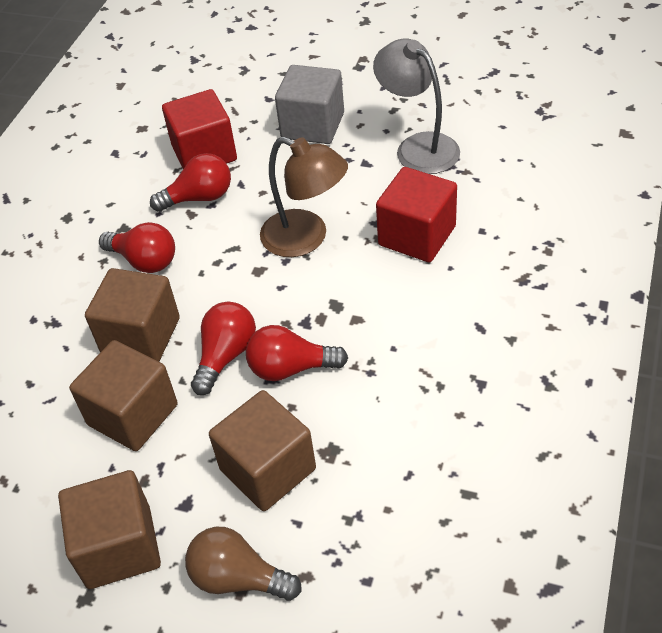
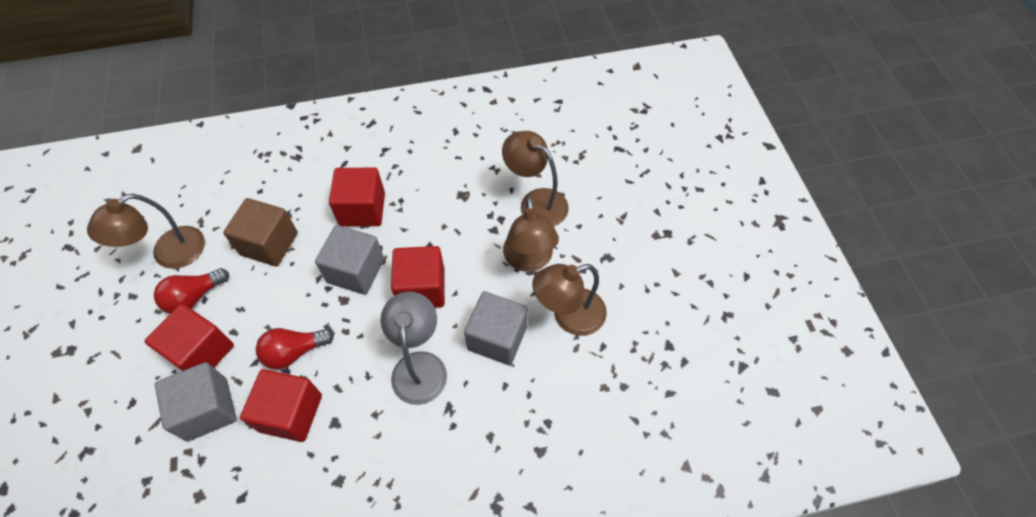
brown cube: 4 -> 1
brown lamp: 1 -> 4
brown light bulb: 1 -> 0
grey cube: 1 -> 3
red cube: 2 -> 4
red light bulb: 4 -> 2

